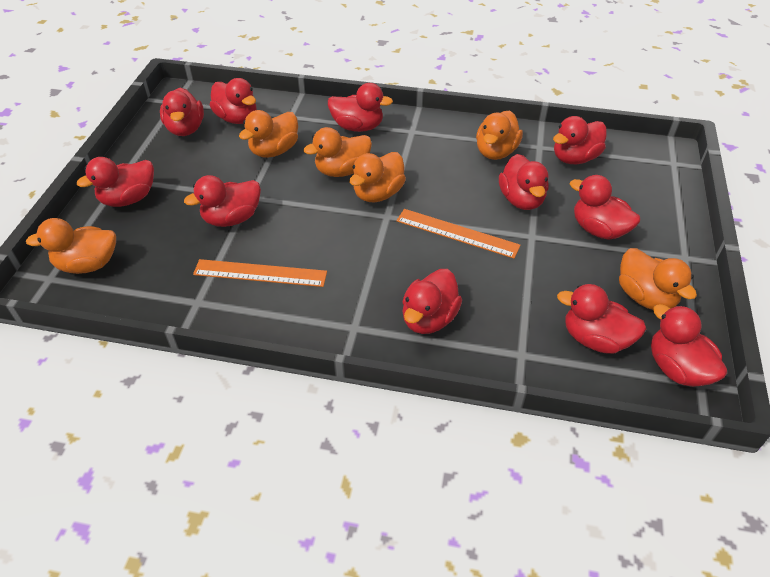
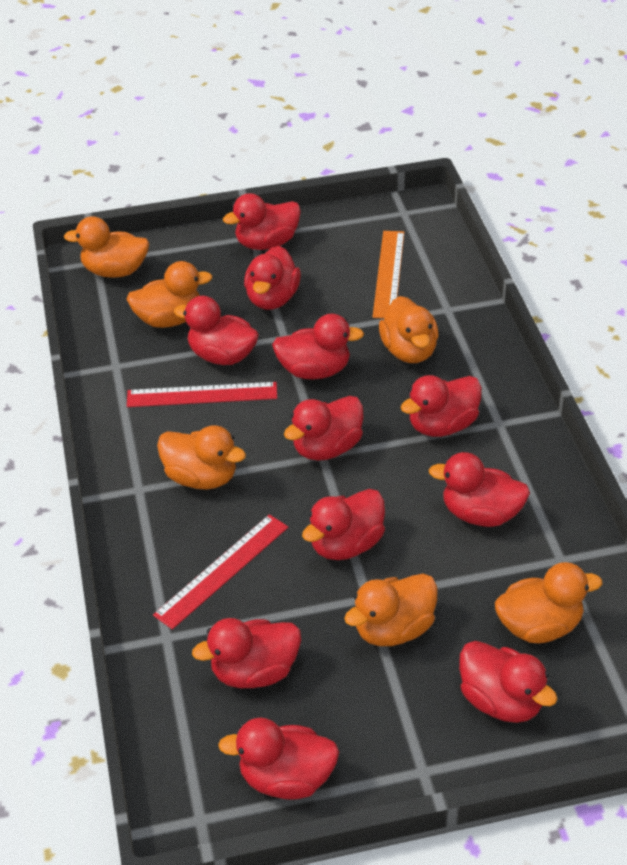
orange ruler: 2 -> 1
red ruler: 0 -> 2

